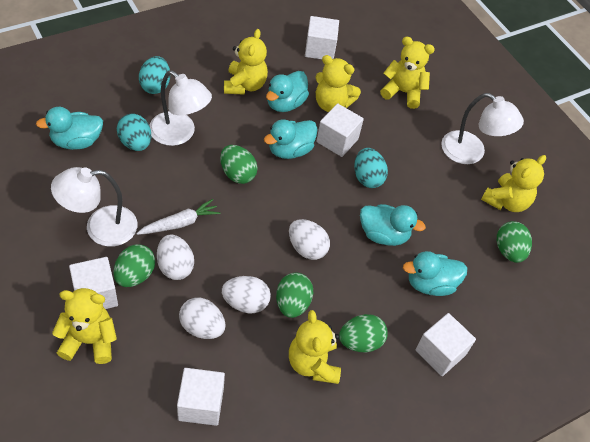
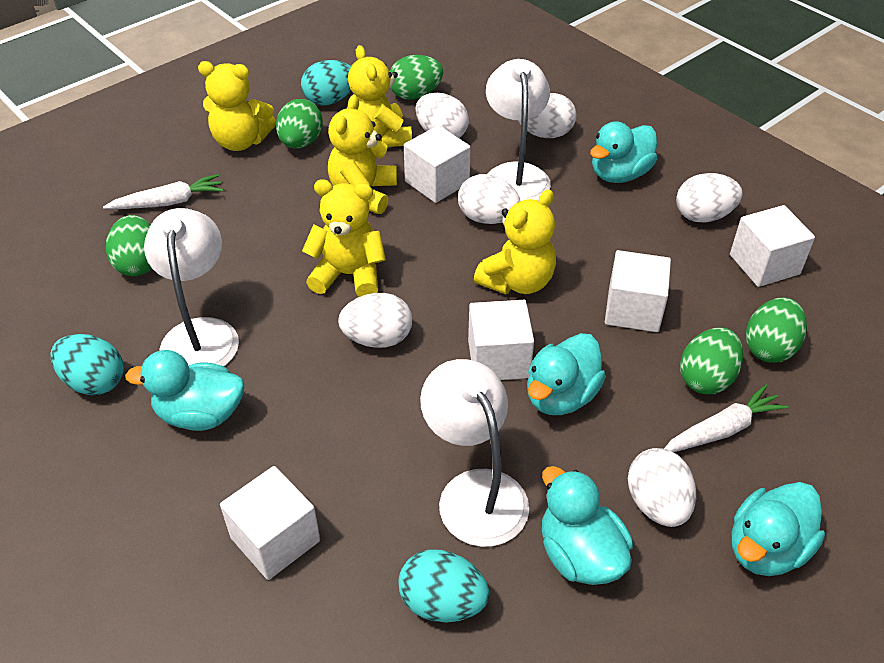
white carrot: 1 -> 2
white egg: 4 -> 6
yellow teddy bear: 6 -> 5

